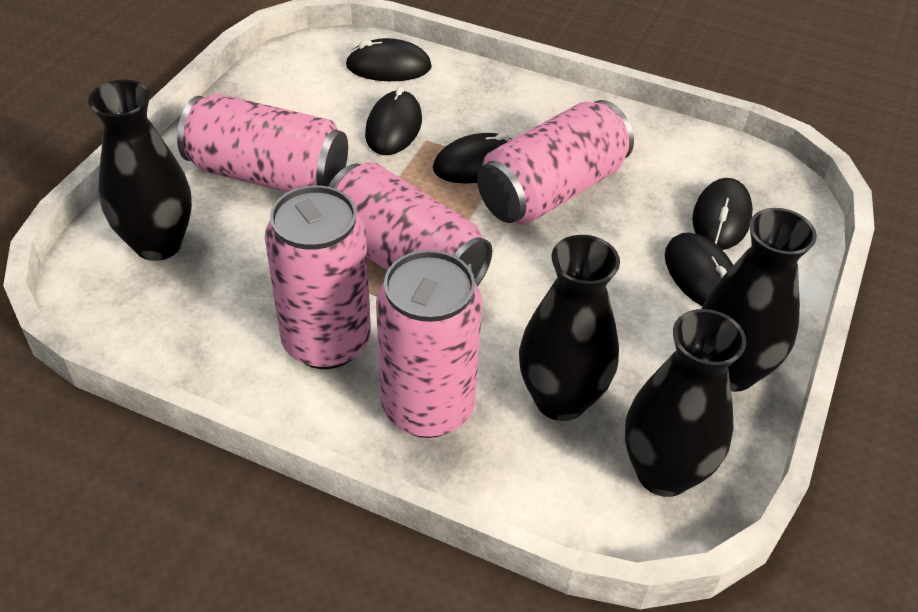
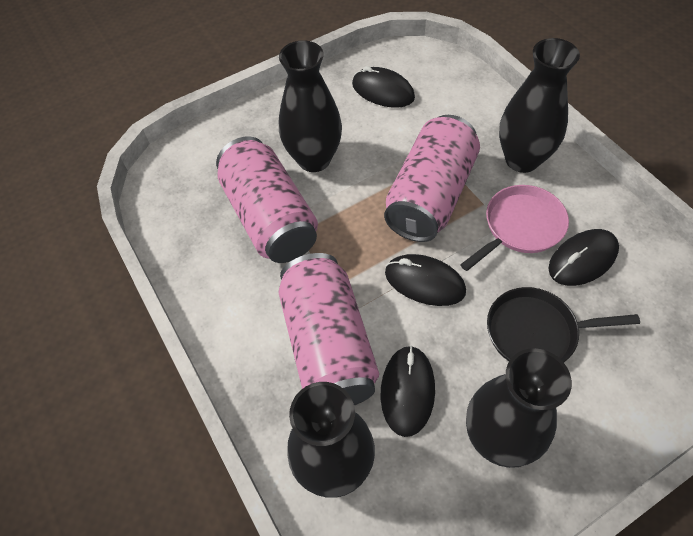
black mouse: 5 -> 4
black pan: 0 -> 1
pink can: 5 -> 3
pink pan: 0 -> 1

